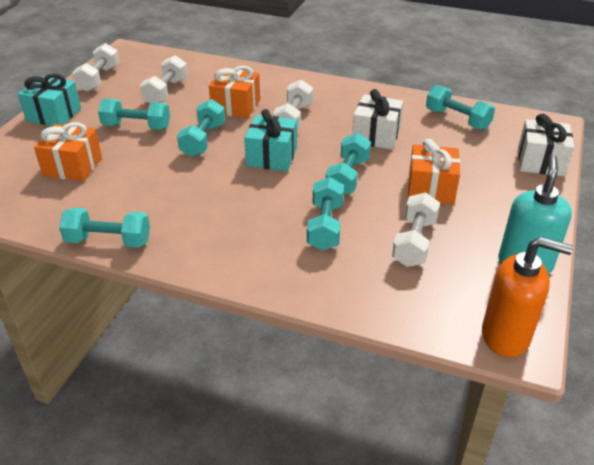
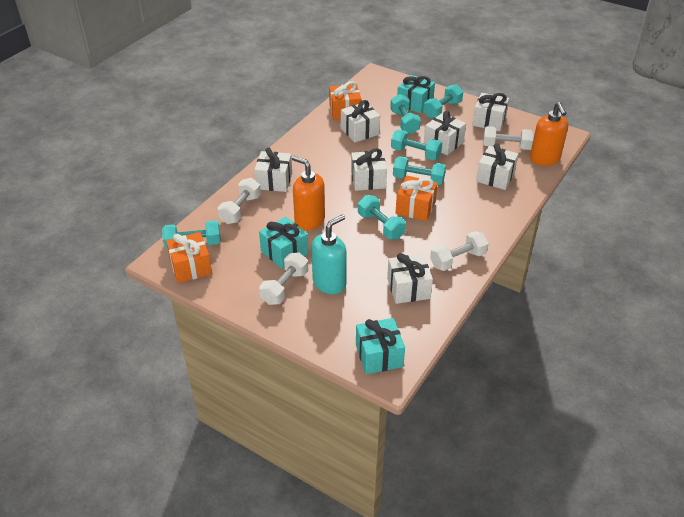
orange soap dispenser: 1 -> 2
turquoise gift: 2 -> 3
white gift: 2 -> 7

